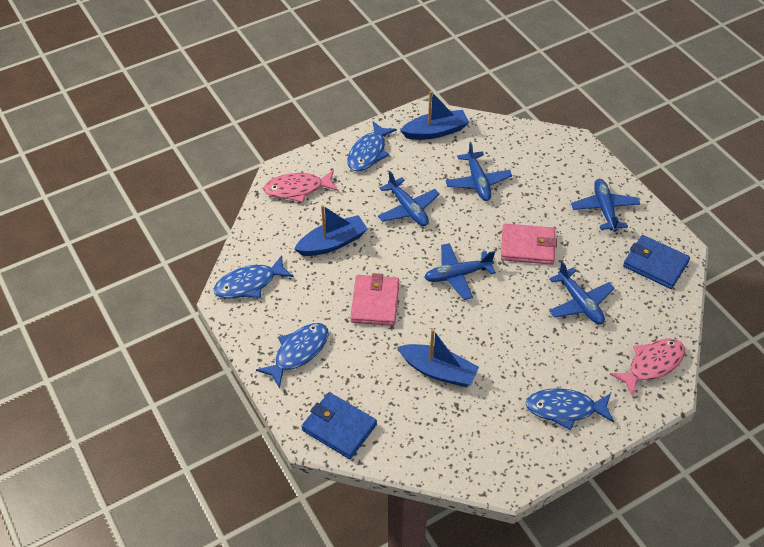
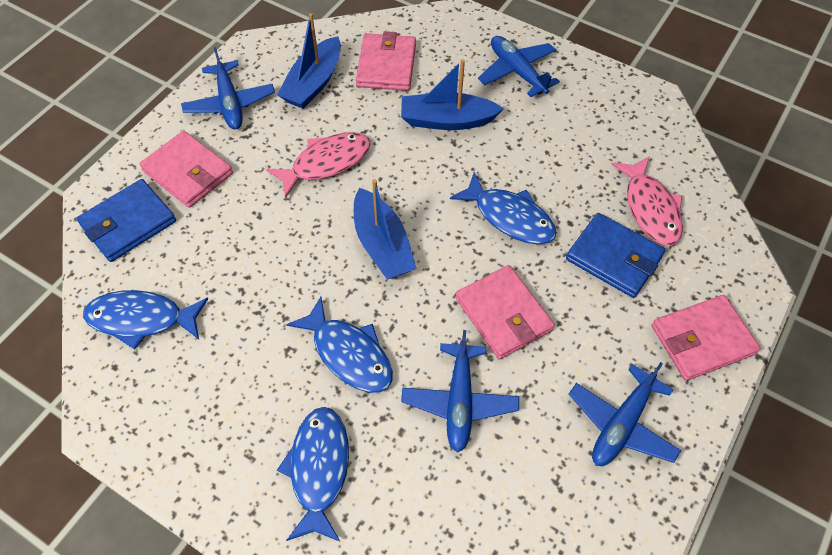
blue plane: 5 -> 4
pink wallet: 2 -> 4

